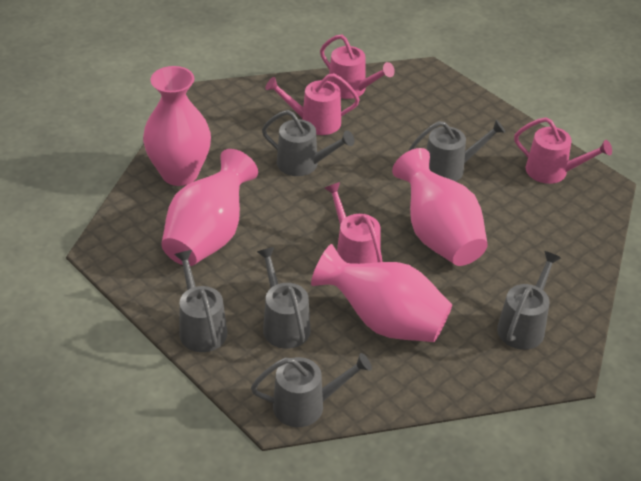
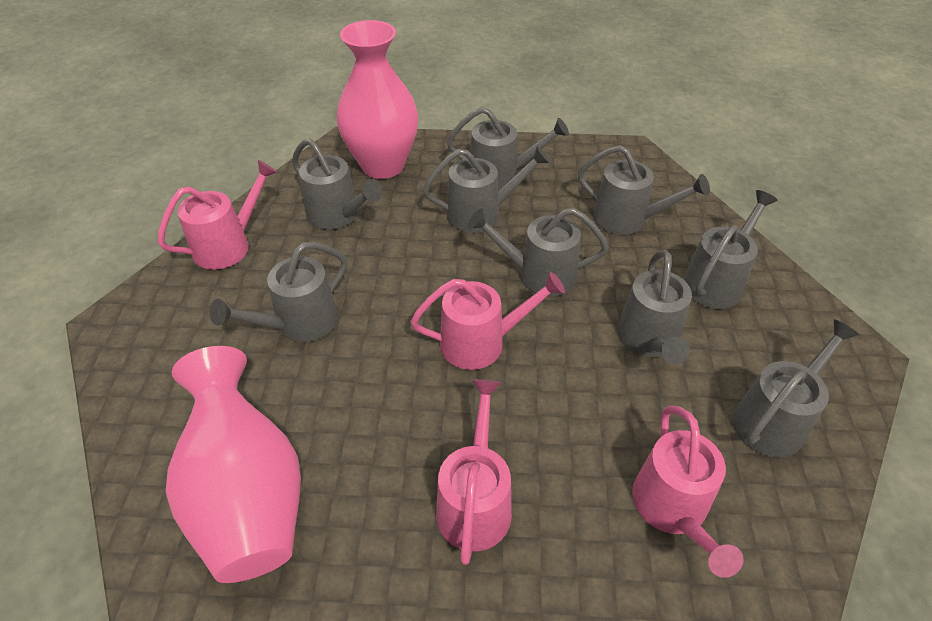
grey watering can: 6 -> 9
pink vase: 4 -> 2

